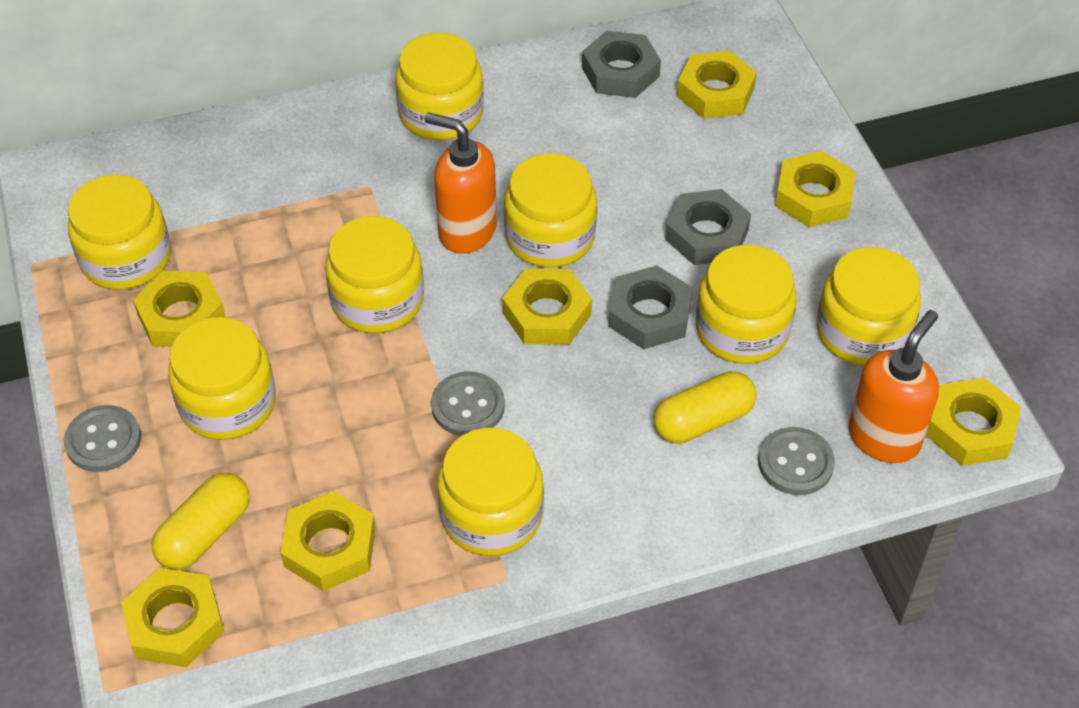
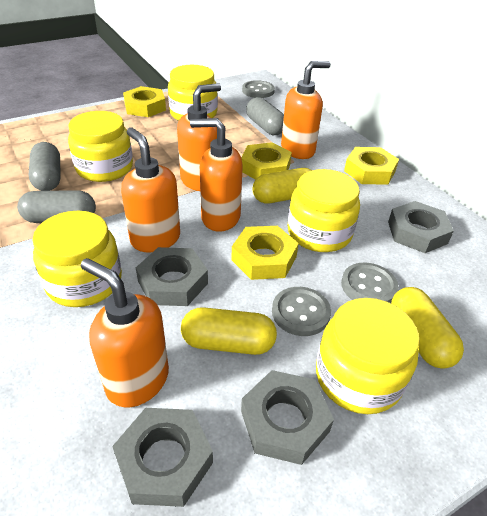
grey capsule: 0 -> 3
grey nut: 3 -> 4
orange soap dispenser: 2 -> 5
yellow capsule: 2 -> 3
yellow jar: 8 -> 5
yellow nut: 7 -> 4

